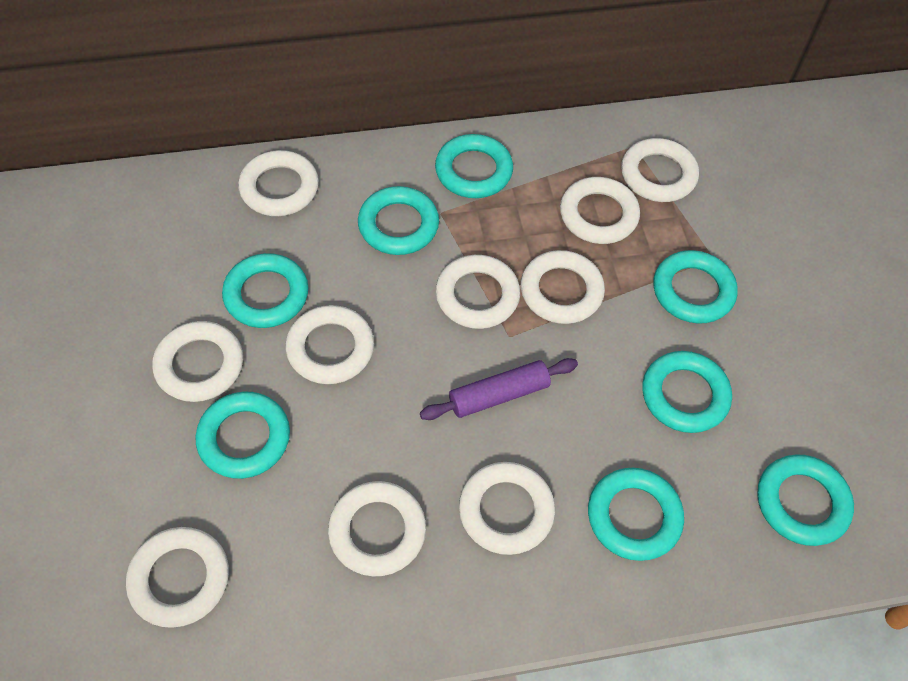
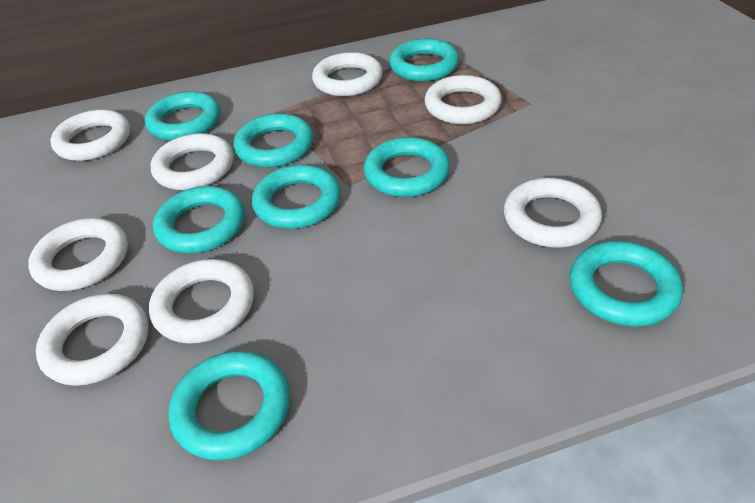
purple rolling pin: 1 -> 0
white ring: 10 -> 8

